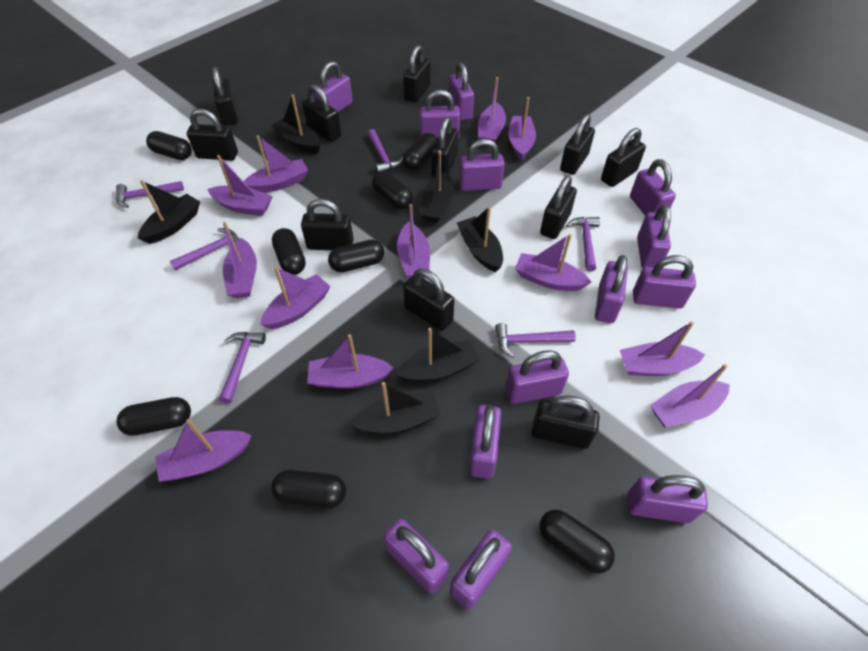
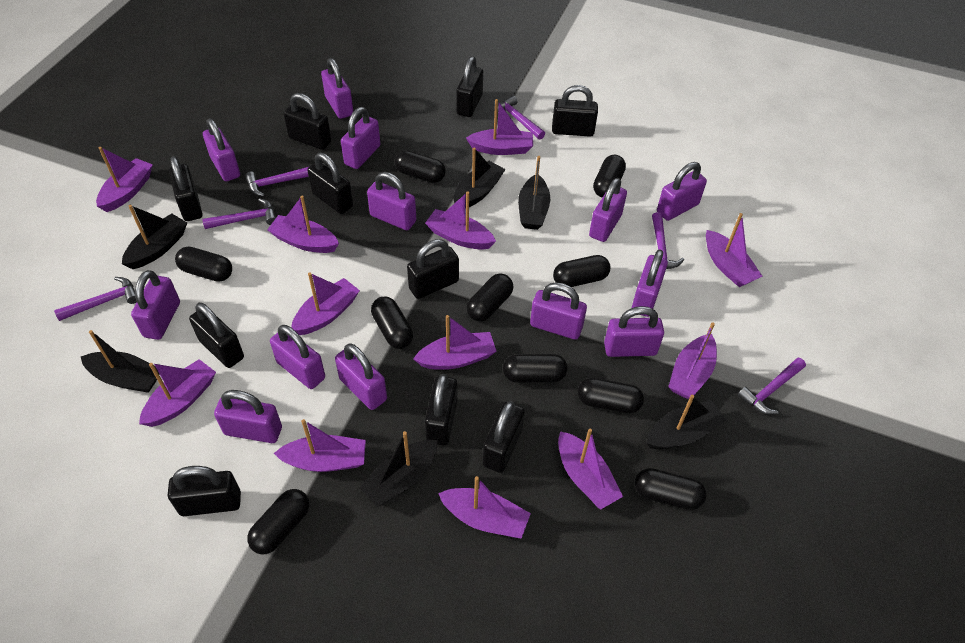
black capsule: 8 -> 10
black padlock: 11 -> 10

